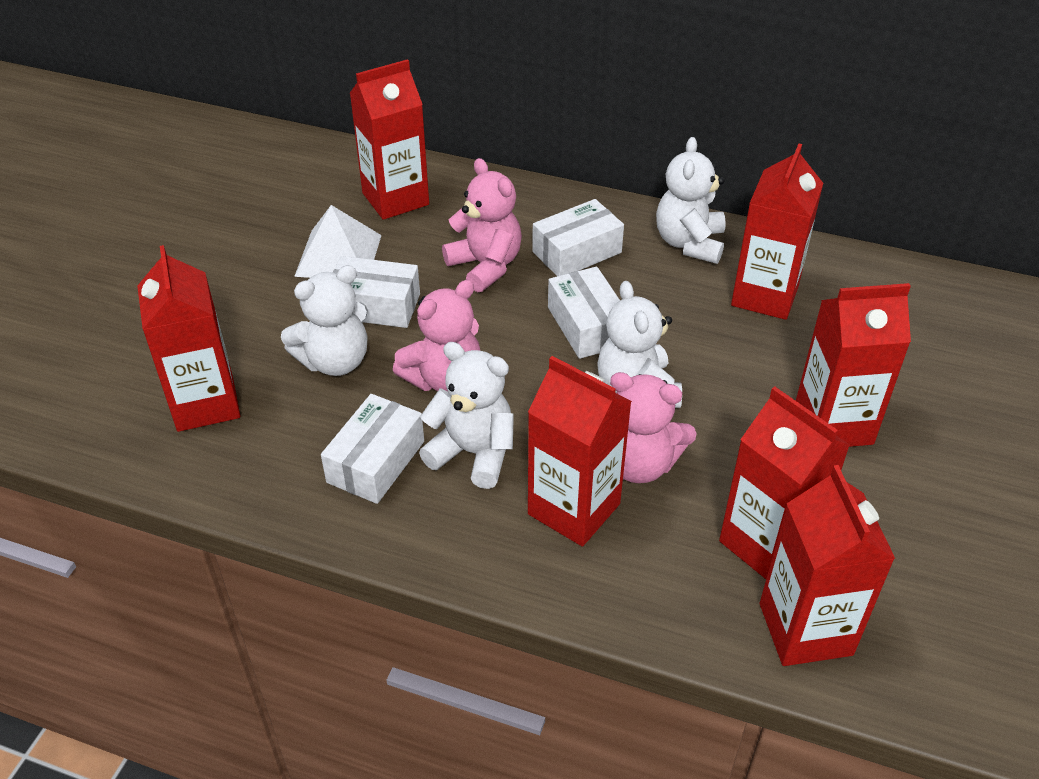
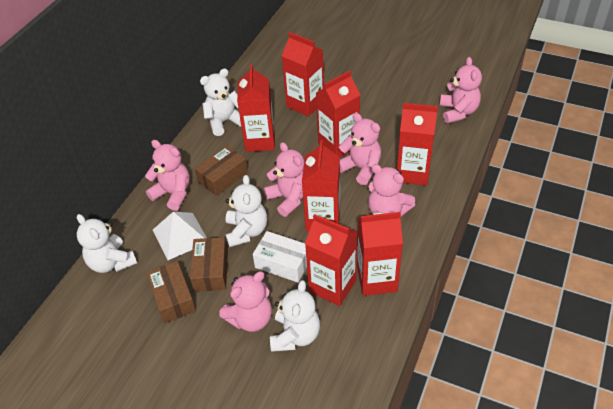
brown box: 0 -> 3
pink teddy bear: 3 -> 6
white box: 4 -> 1

